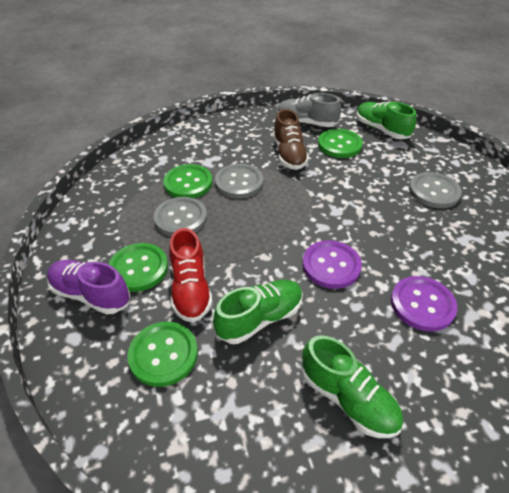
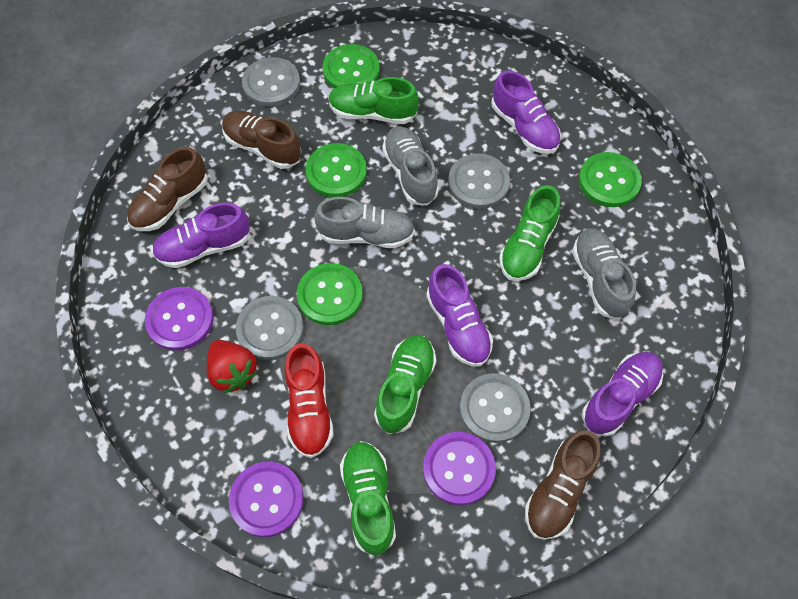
brown shoe: 1 -> 3
green shoe: 3 -> 4
grey button: 3 -> 4
grey shoe: 1 -> 3
purple button: 2 -> 3
purple shoe: 1 -> 4
red strawberry: 0 -> 1

